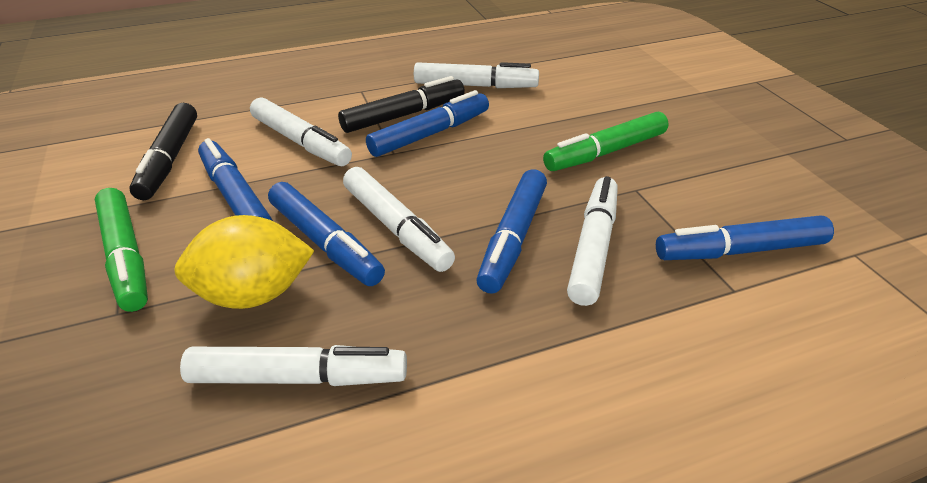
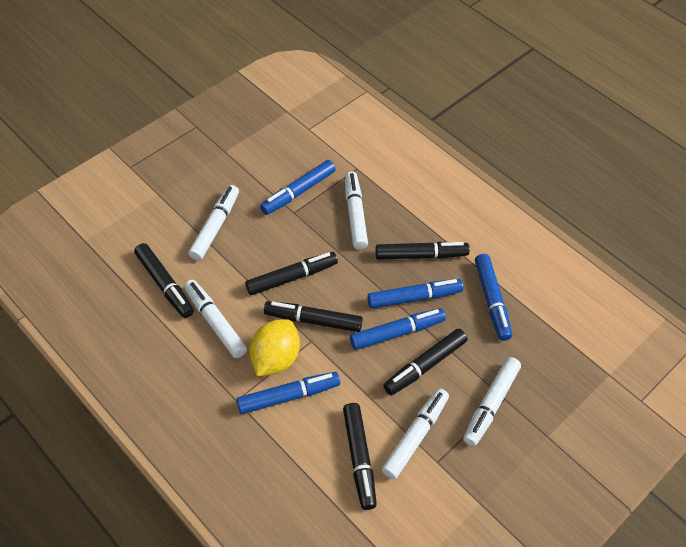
black marker: 2 -> 6
green marker: 2 -> 0

